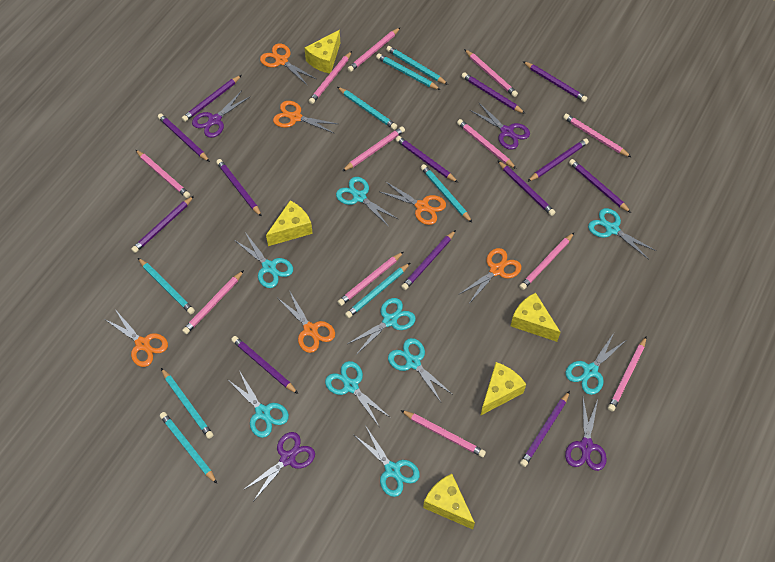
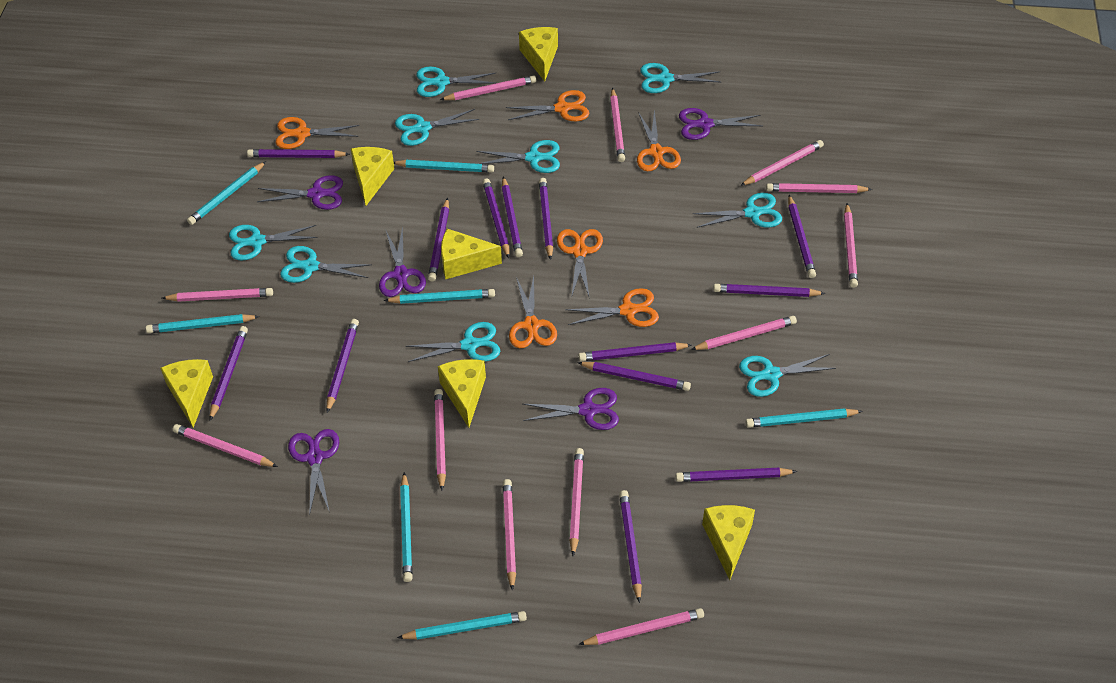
purple scissors: 4 -> 5
turquoise pencil: 8 -> 7
yellow cheese: 5 -> 6

